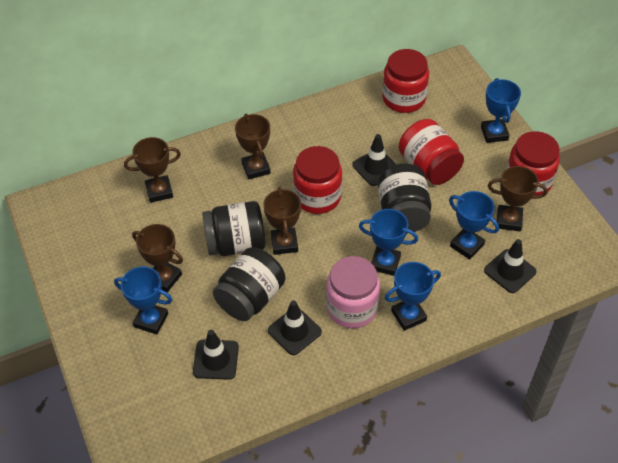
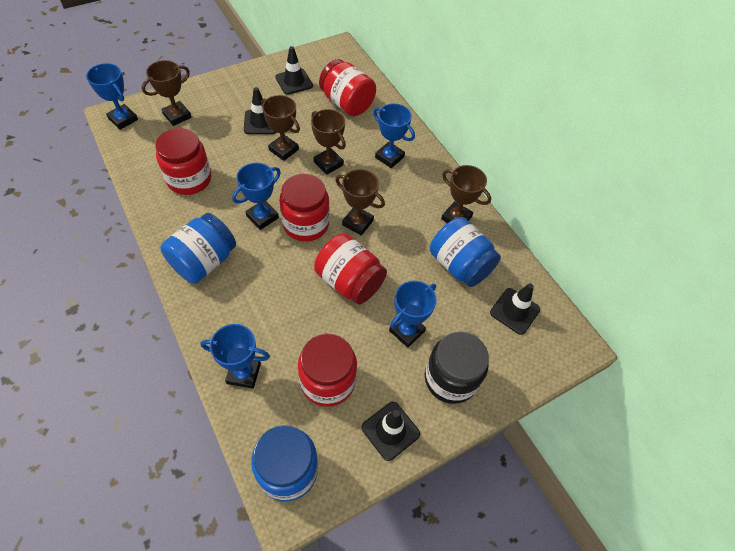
black jar: 3 -> 1
blue jar: 0 -> 3
pink jar: 1 -> 0
red jar: 4 -> 5

